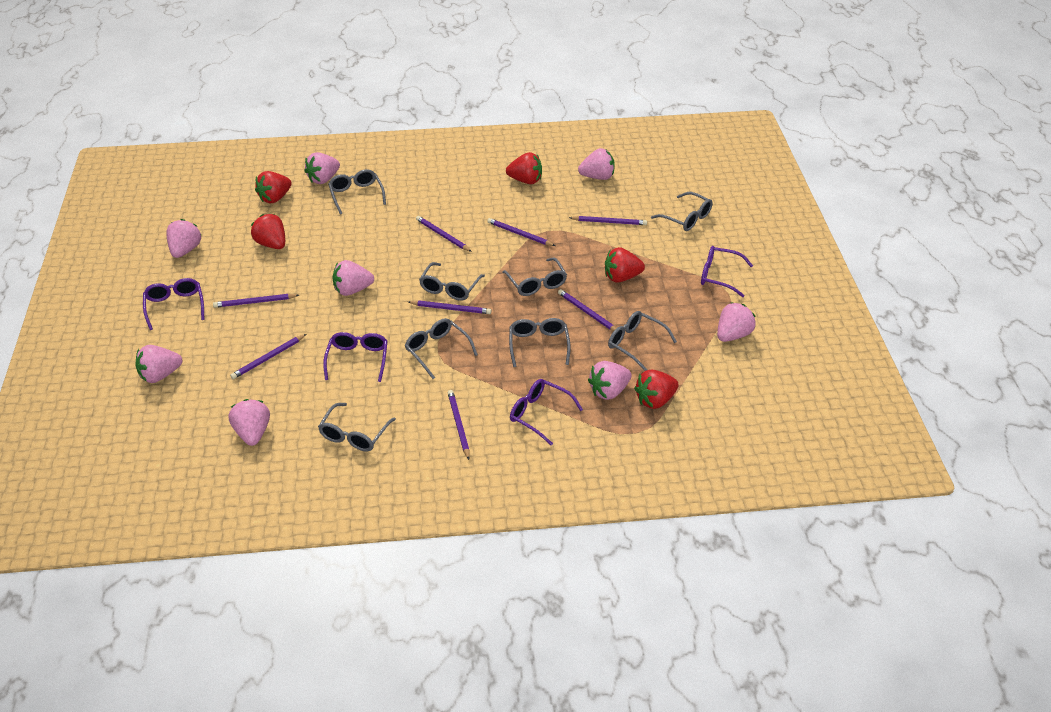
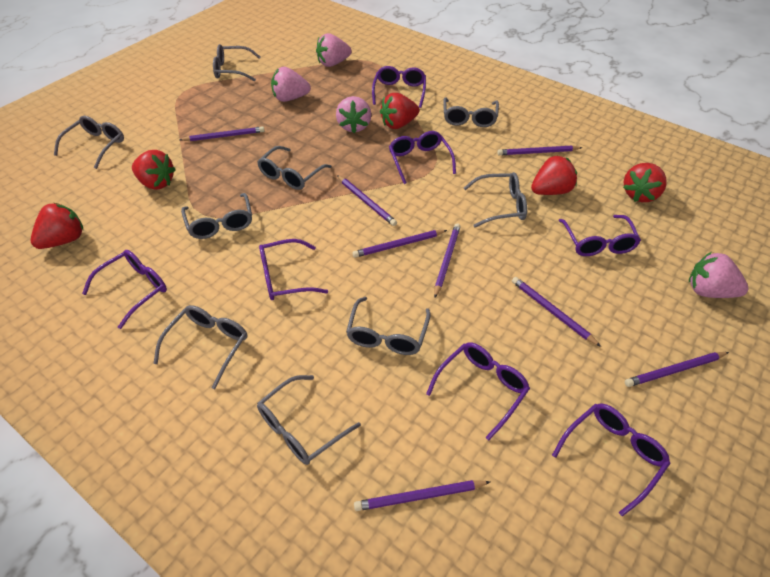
grey glasses: 8 -> 9
pink strawberry: 8 -> 4
purple glasses: 4 -> 7

